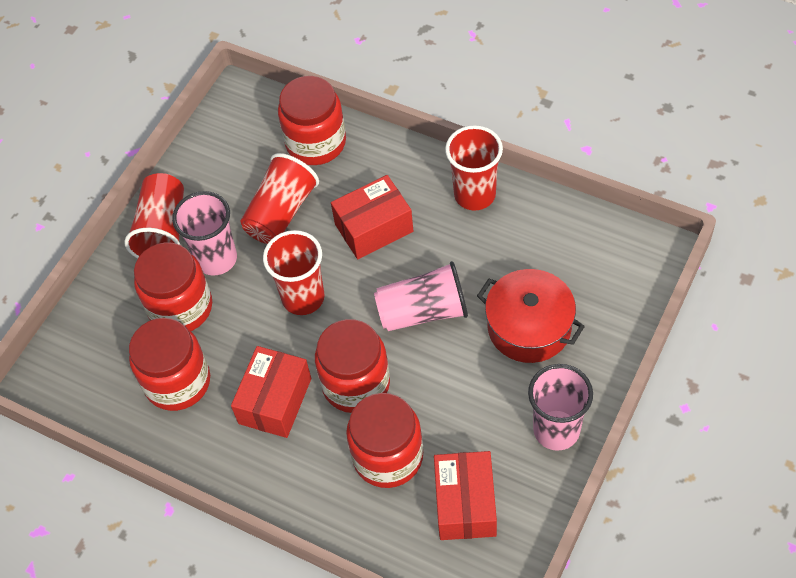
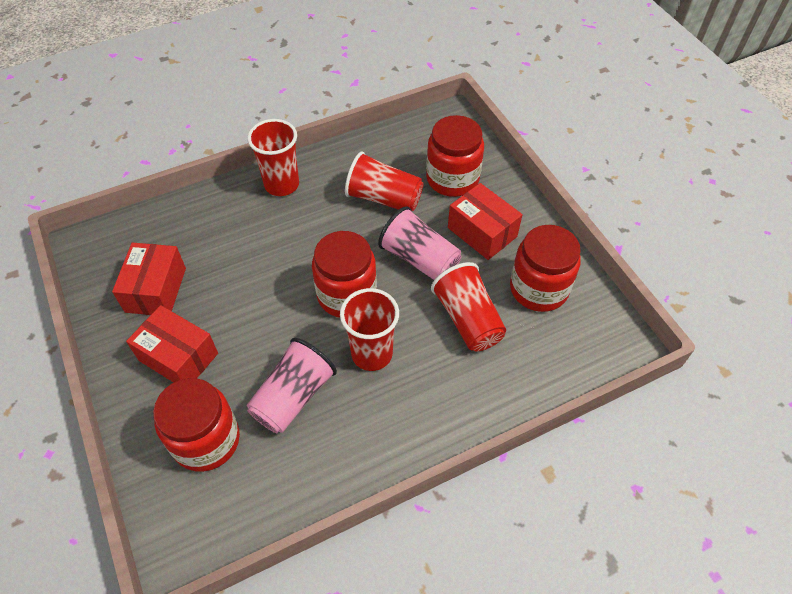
pink cup: 3 -> 2
red jar: 5 -> 4
red pot: 1 -> 0

